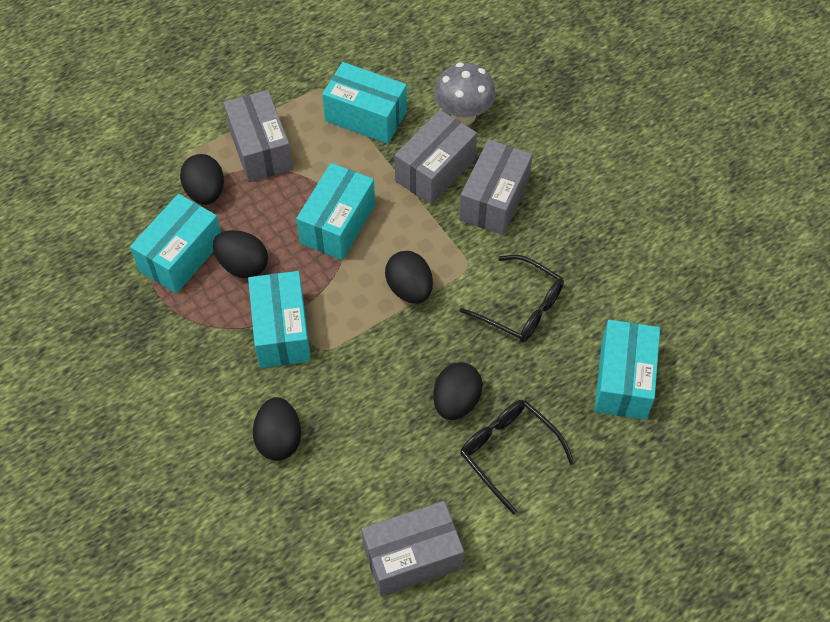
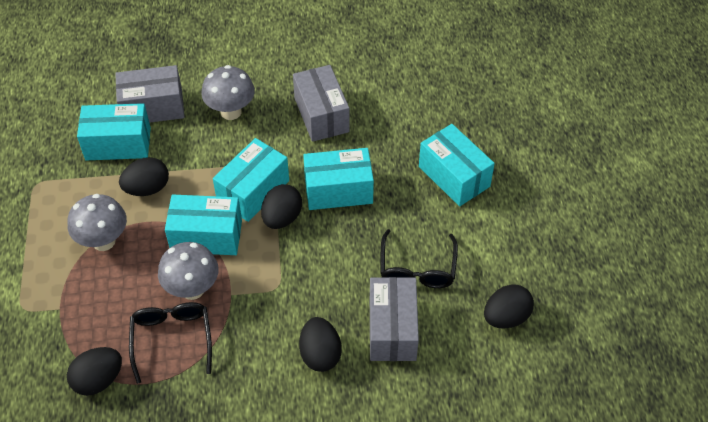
grey box: 4 -> 3
grey mushroom: 1 -> 3

